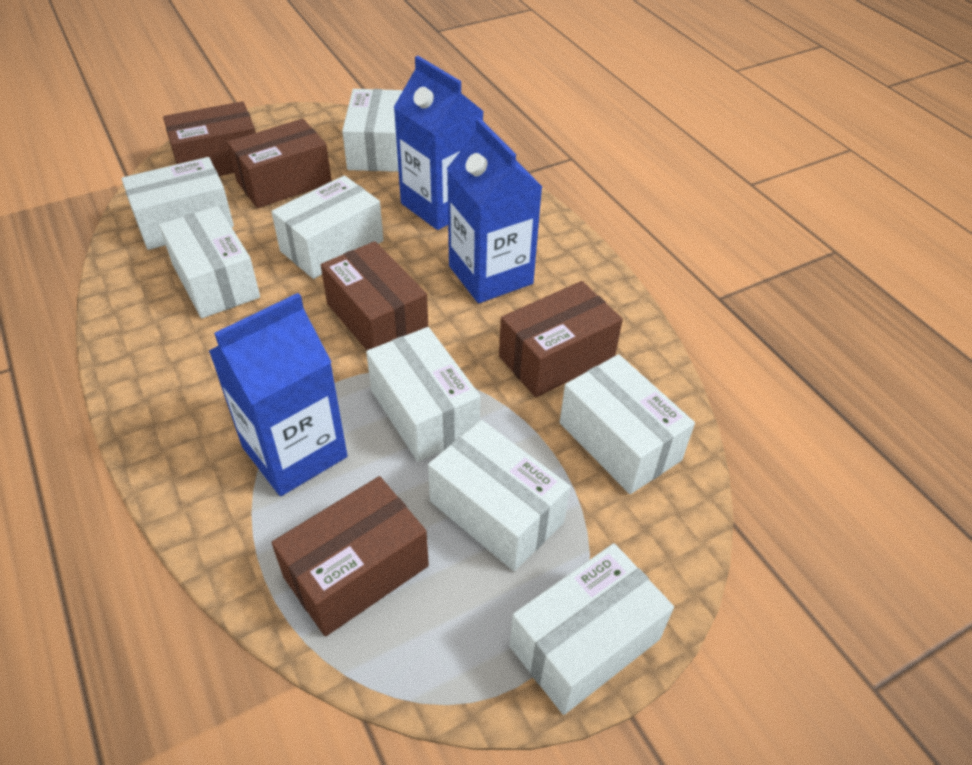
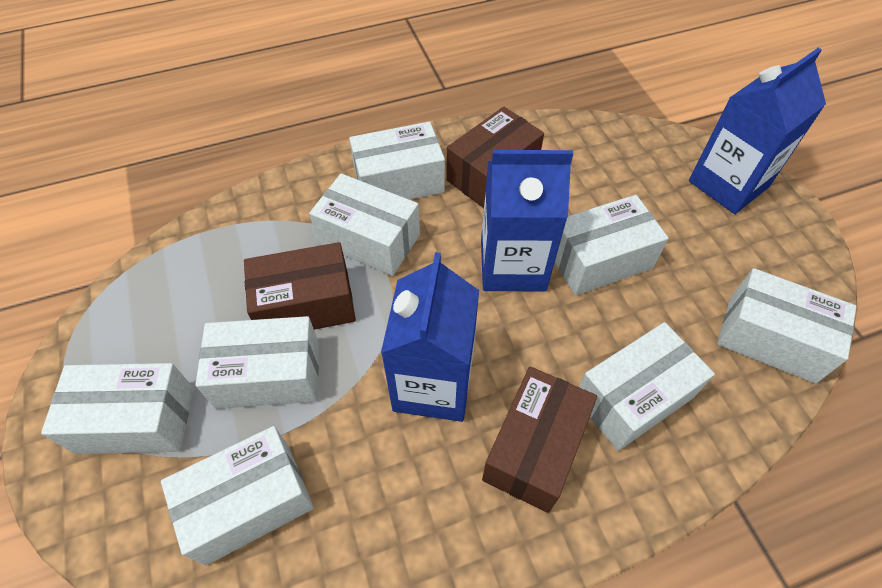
brown box: 5 -> 3

